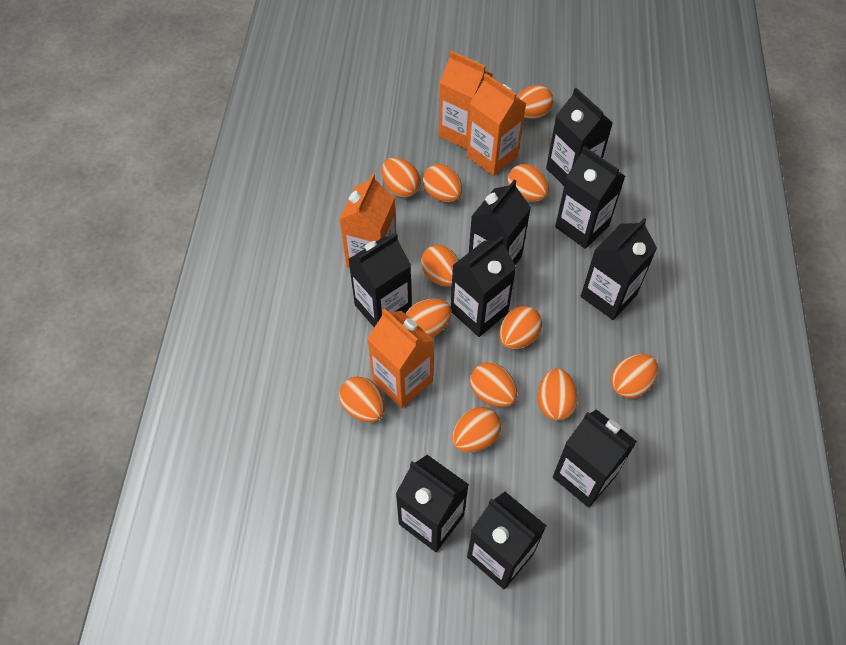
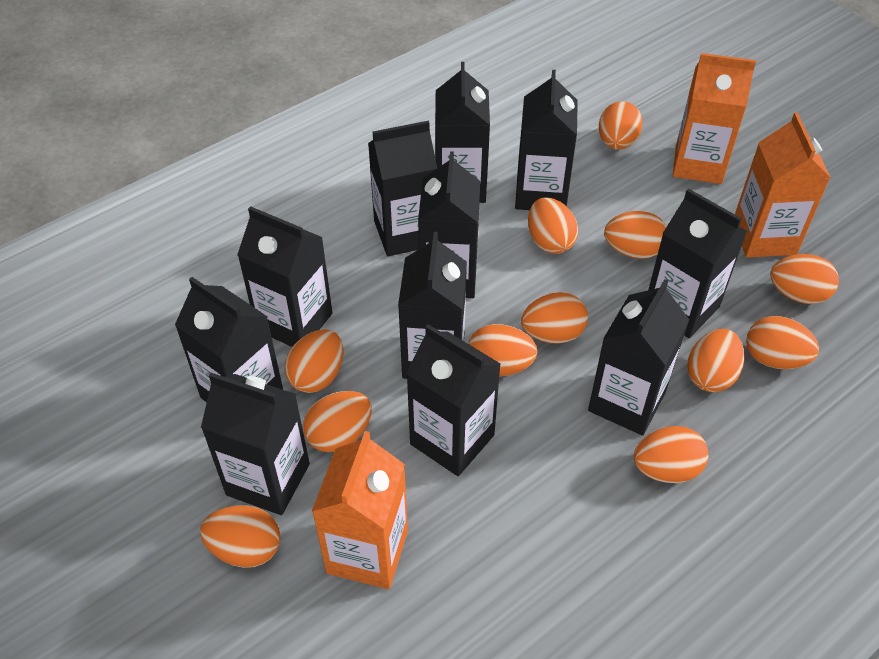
black carton: 9 -> 11
orange carton: 4 -> 3

